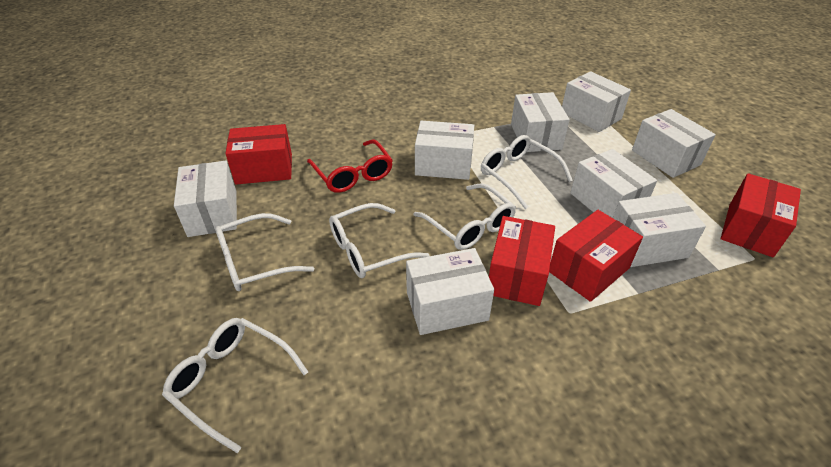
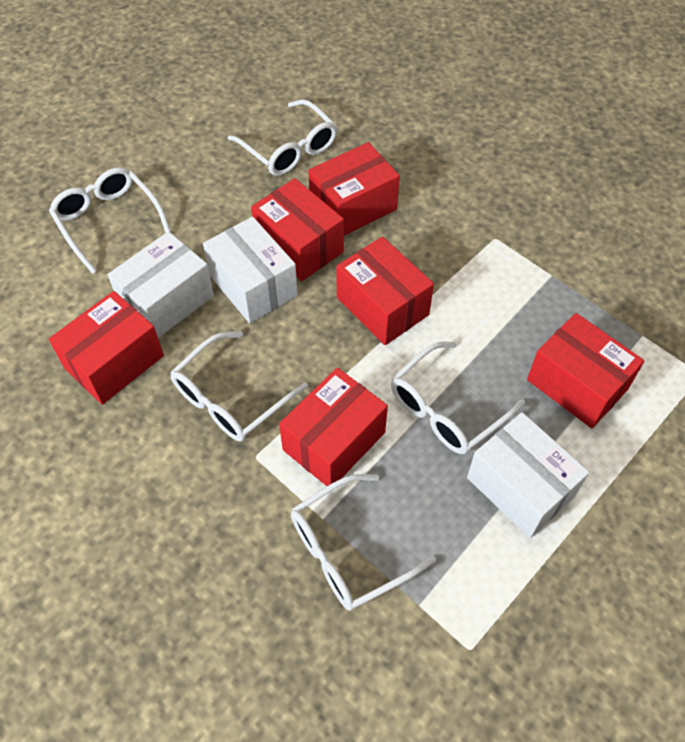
red box: 4 -> 6
red glasses: 1 -> 0
white box: 8 -> 3

